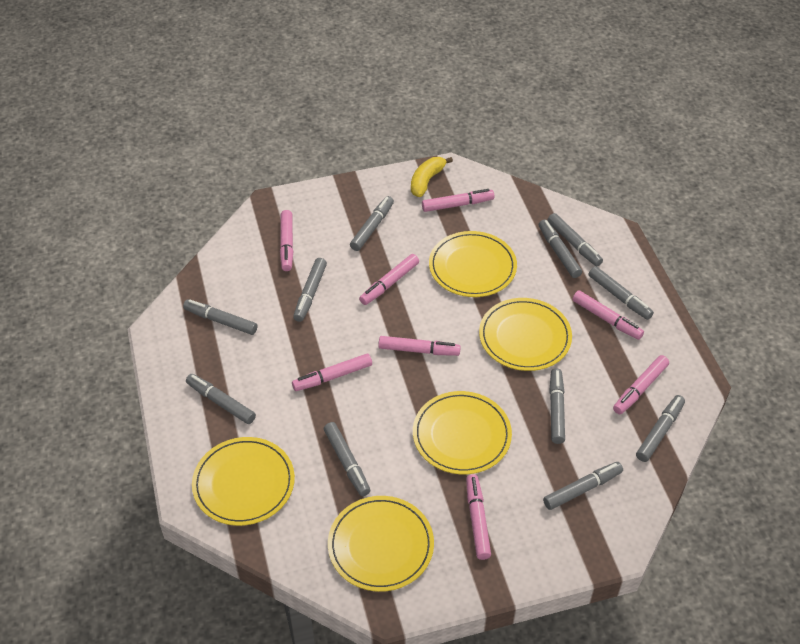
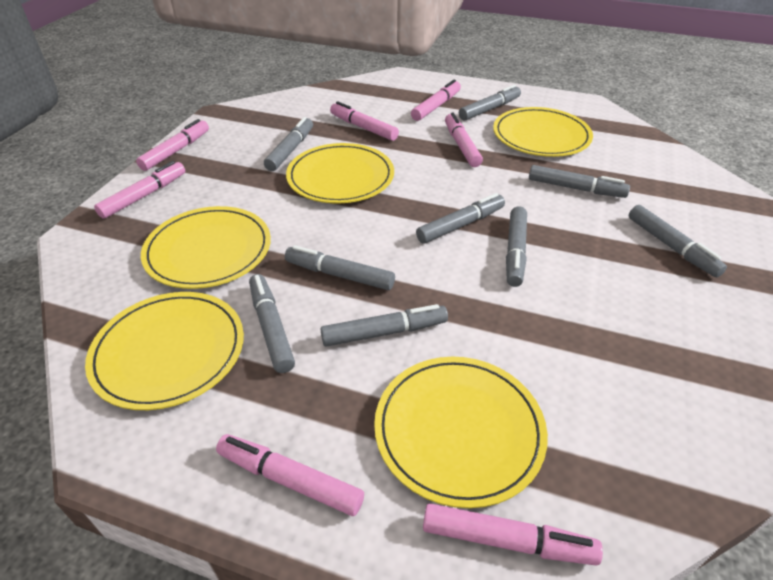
grey marker: 11 -> 9
pink marker: 8 -> 7
yellow banana: 1 -> 0

